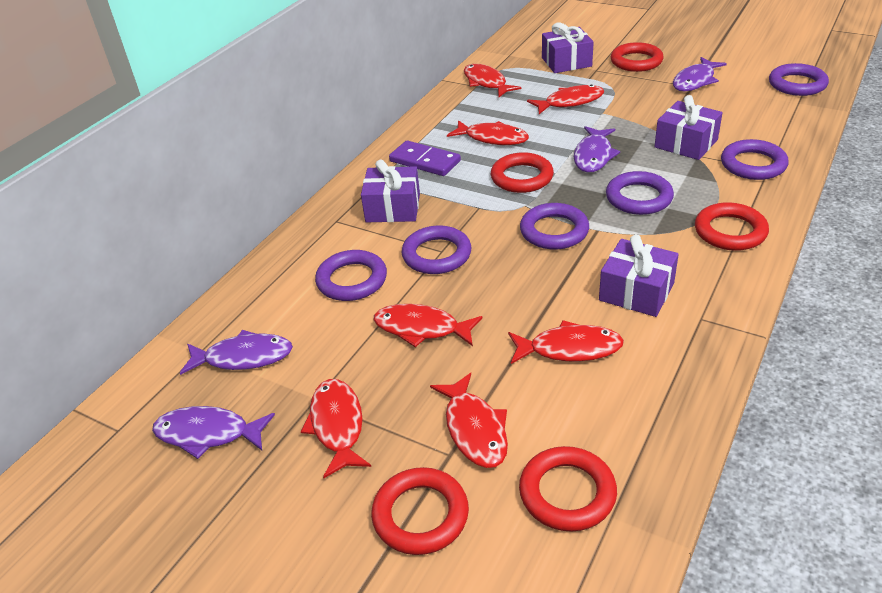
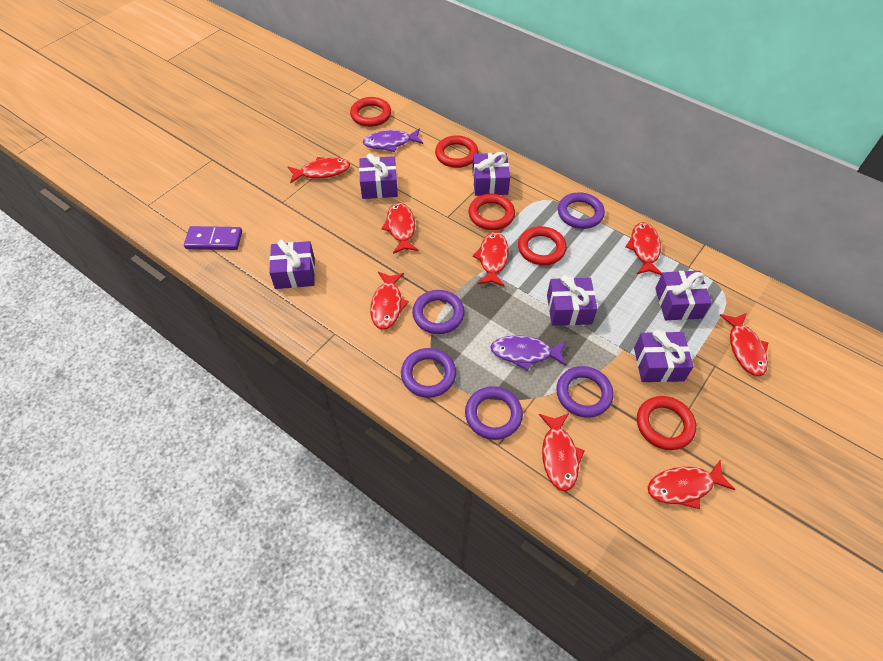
purple fish: 4 -> 2
purple gift: 4 -> 6
purple ring: 6 -> 5
red fish: 7 -> 8

